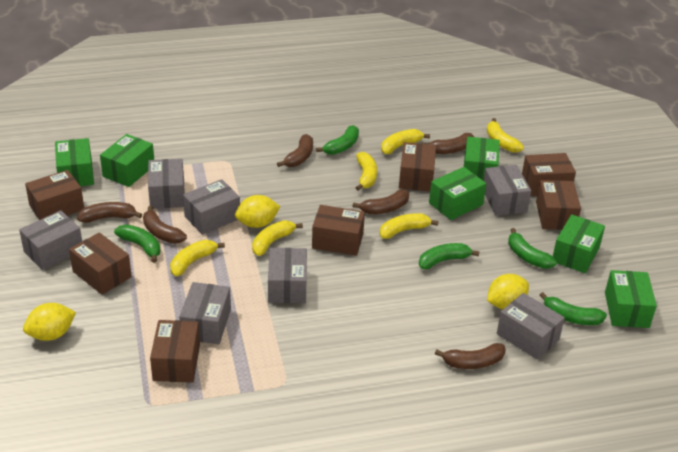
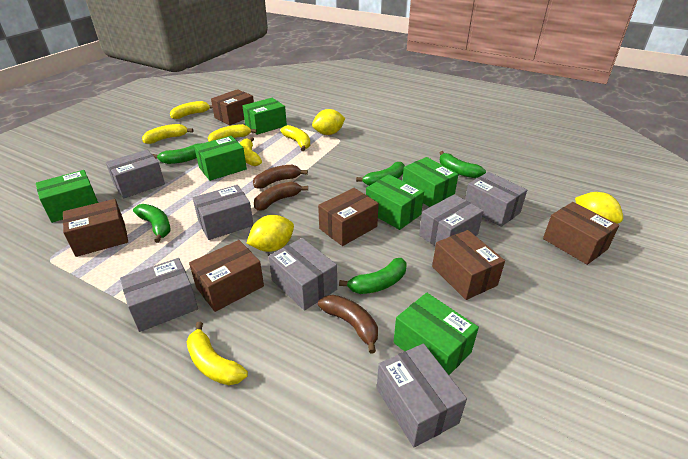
brown banana: 6 -> 3
brown box: 7 -> 6

